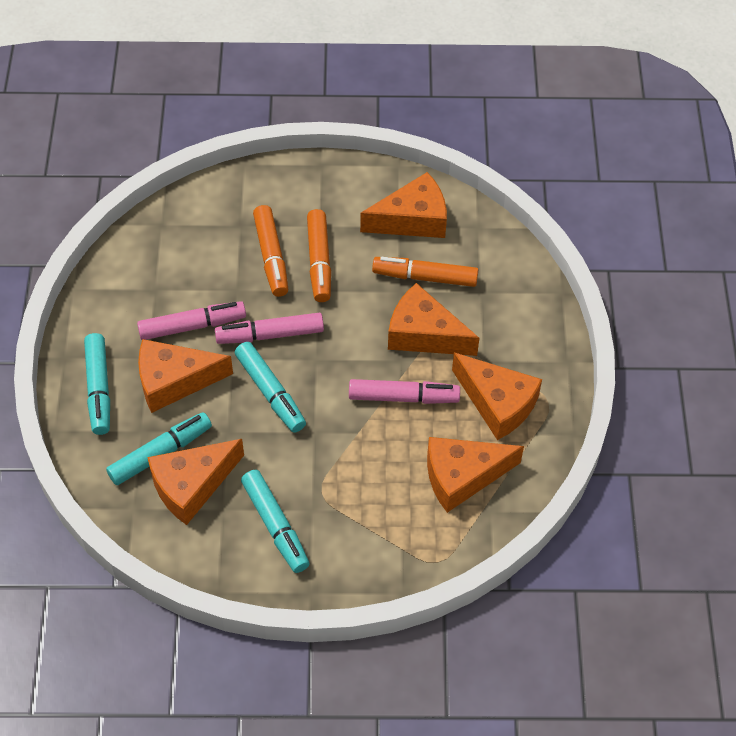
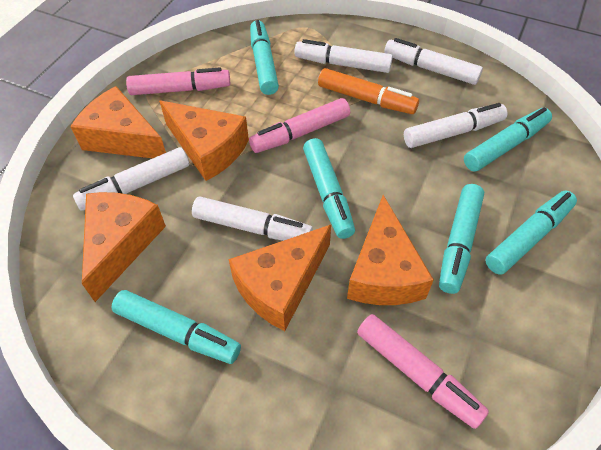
orange cheese: 6 -> 5
orange marker: 3 -> 1
turquoise marker: 4 -> 6
white marker: 0 -> 5

